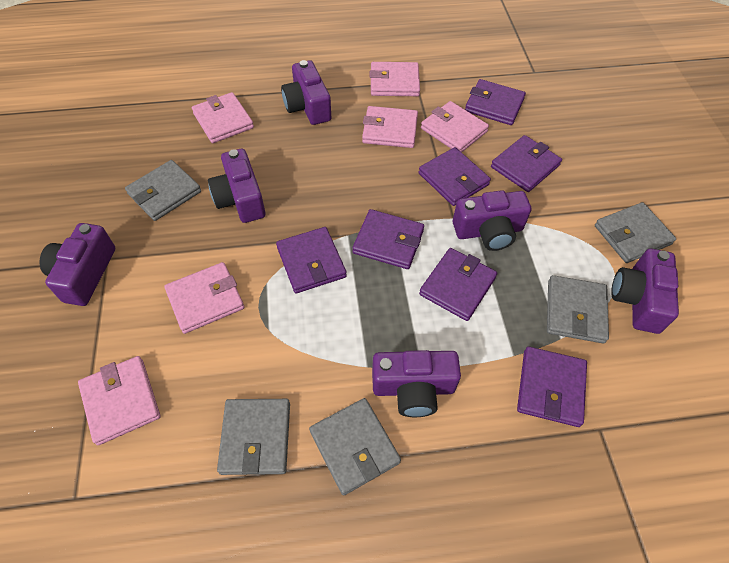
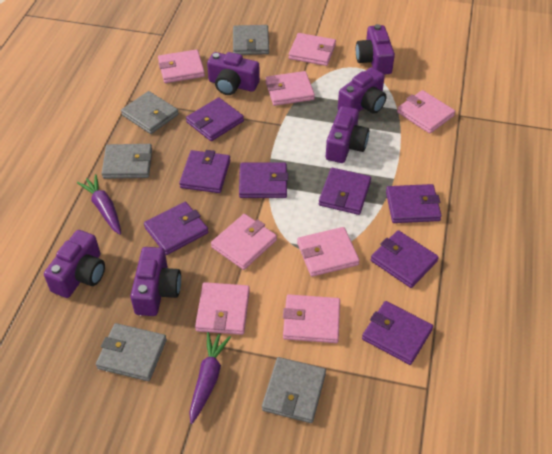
pink wallet: 6 -> 8
purple carrot: 0 -> 2
purple wallet: 7 -> 8

